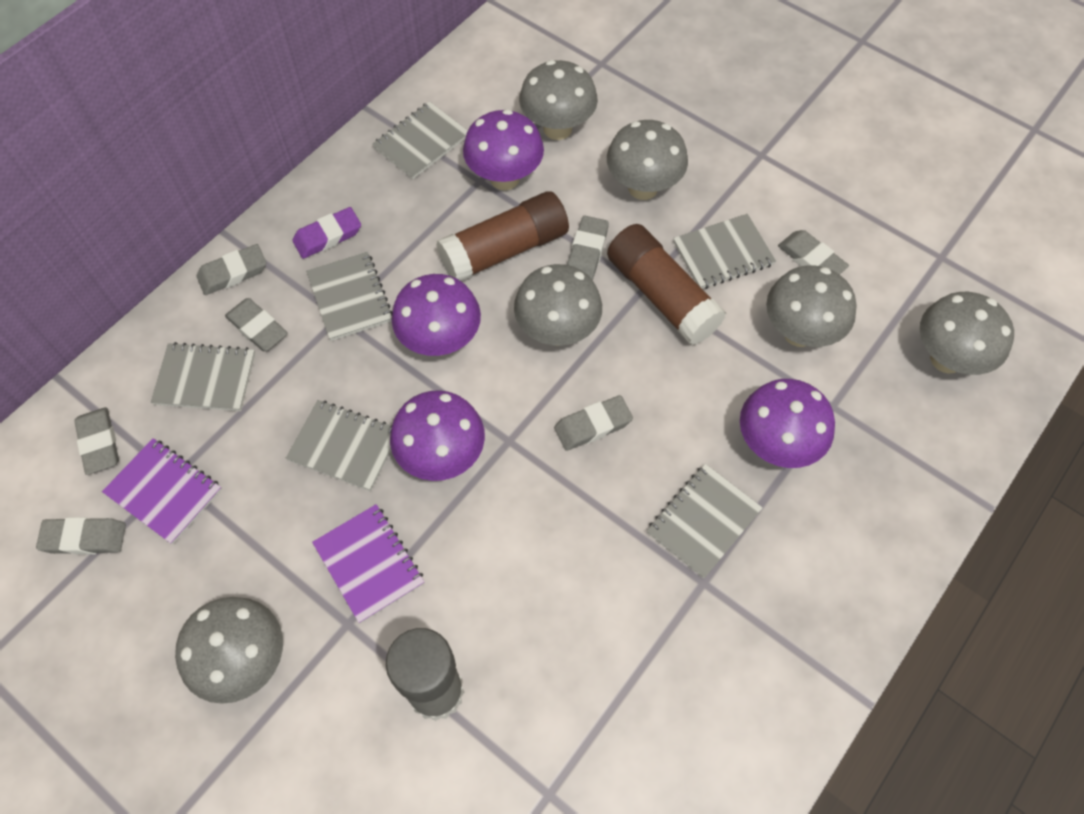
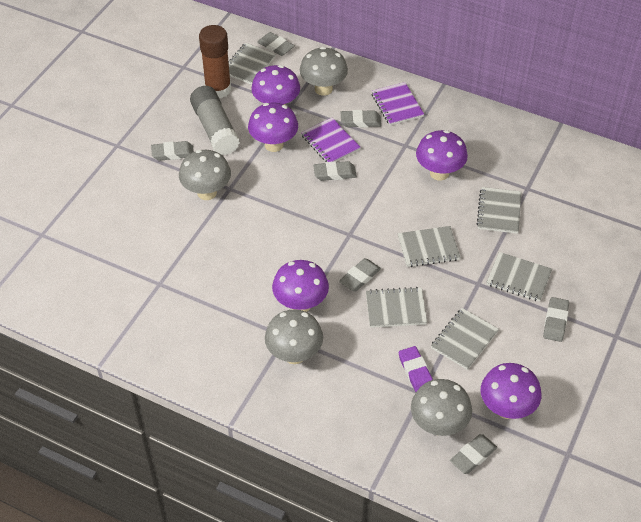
brown glue stick: 2 -> 1
grey mushroom: 6 -> 4
purple mushroom: 4 -> 5

